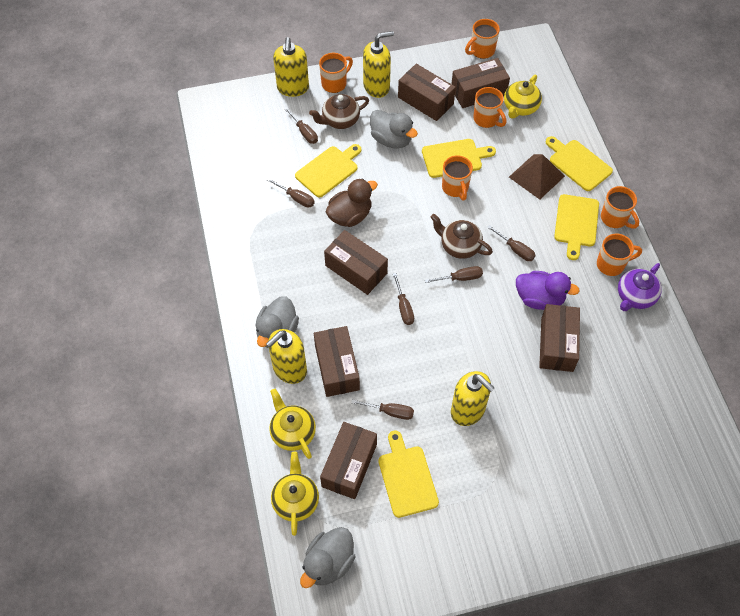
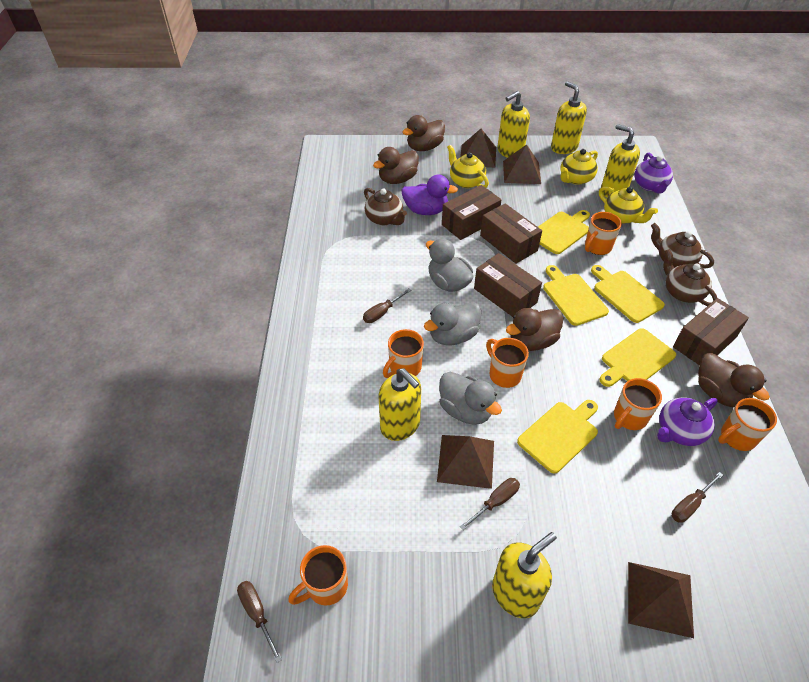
brown box: 6 -> 4
brown duck: 1 -> 4
brown pyramid: 1 -> 4
brown screwdriver: 6 -> 4
brown teapot: 2 -> 3
purple teapot: 1 -> 2
yellow soap dispenser: 4 -> 5

